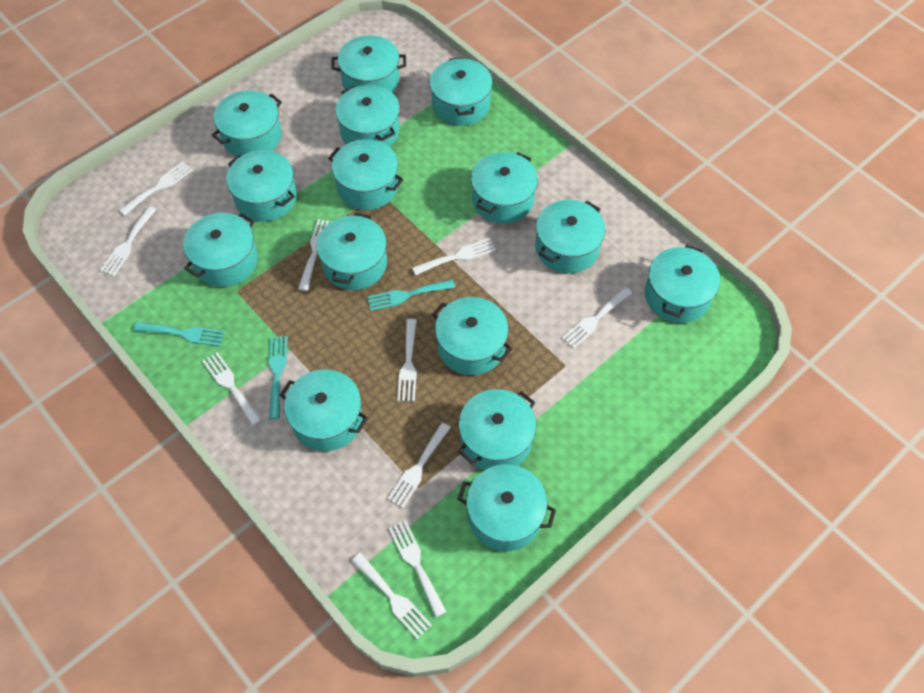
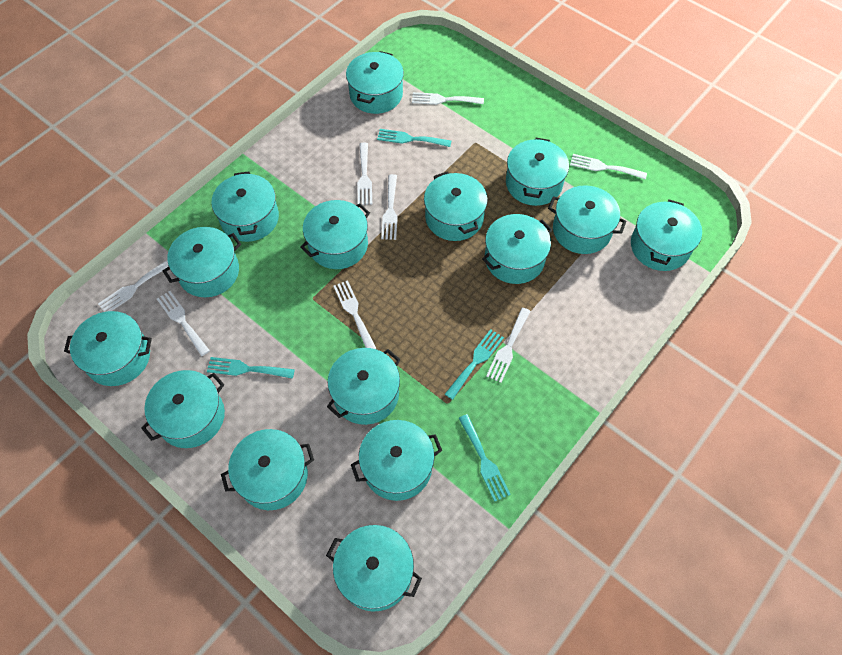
turquoise fork: 3 -> 4
white fork: 10 -> 8

